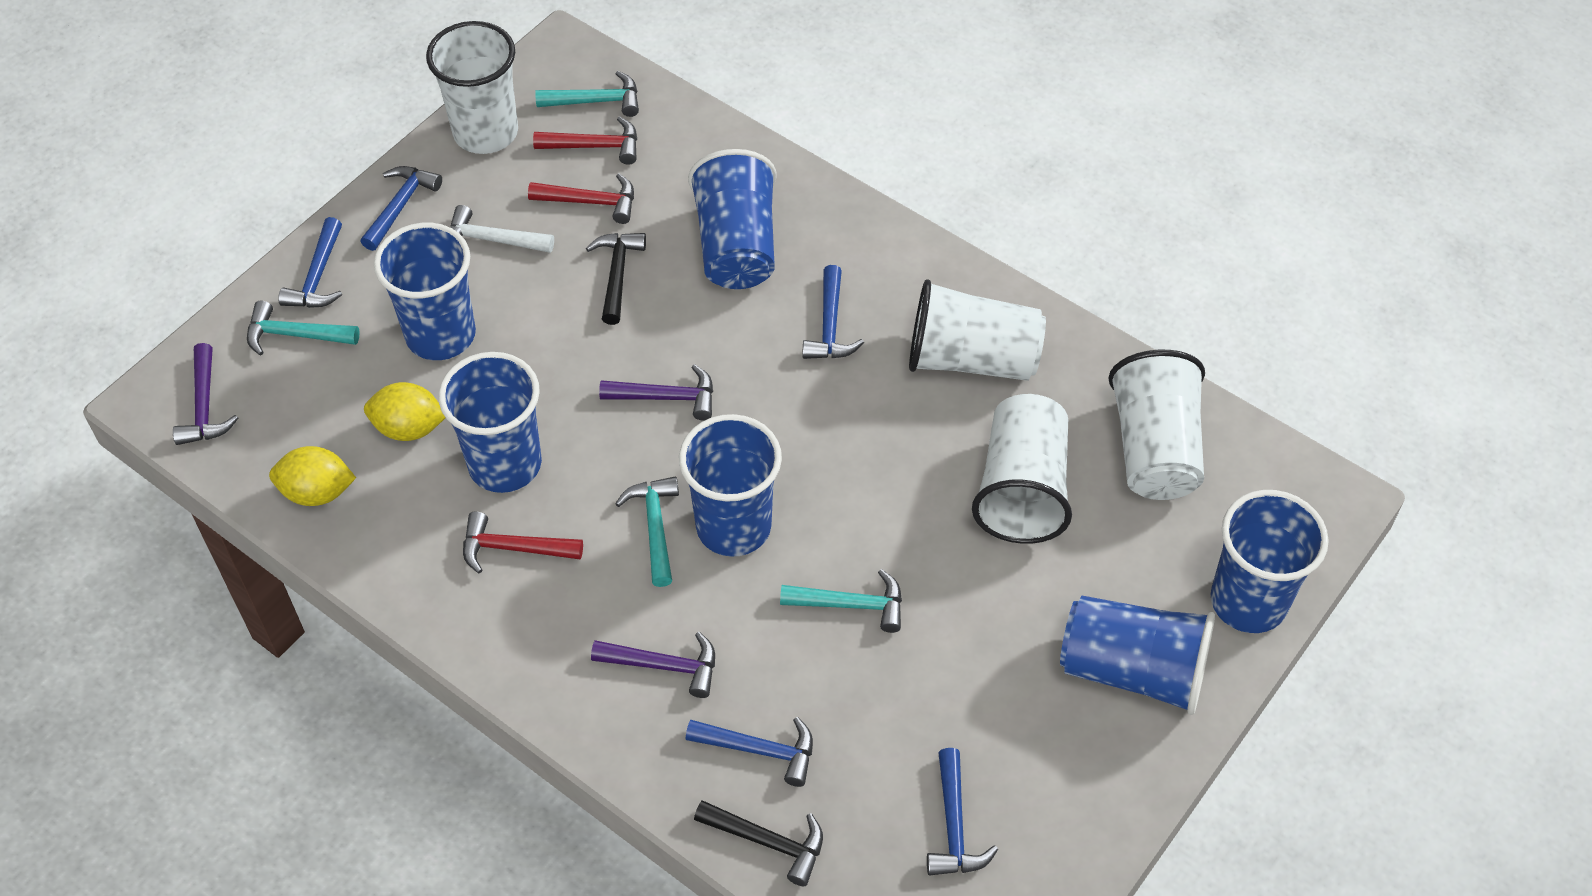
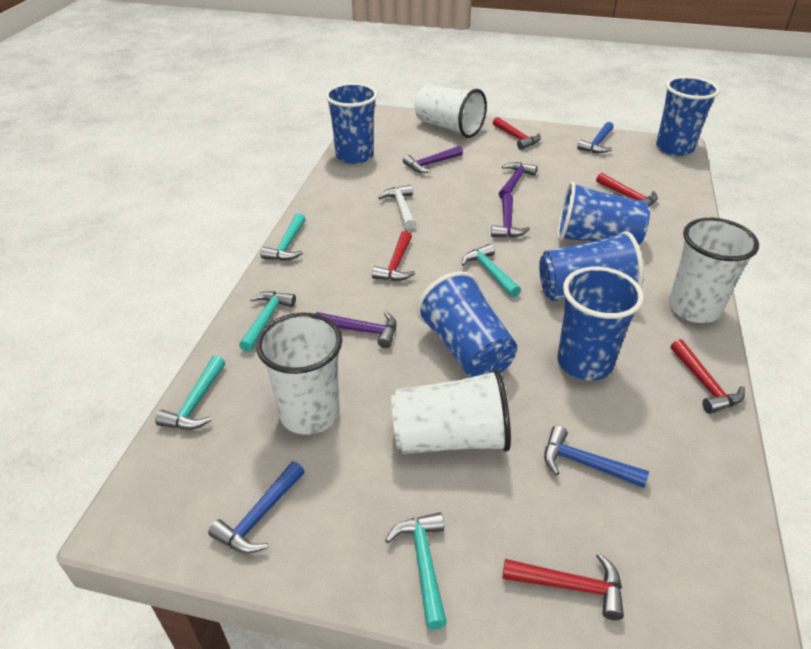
black hammer: 2 -> 0
blue hammer: 5 -> 3
purple hammer: 3 -> 4
red hammer: 3 -> 5
turquoise hammer: 4 -> 5
yellow lemon: 2 -> 0

